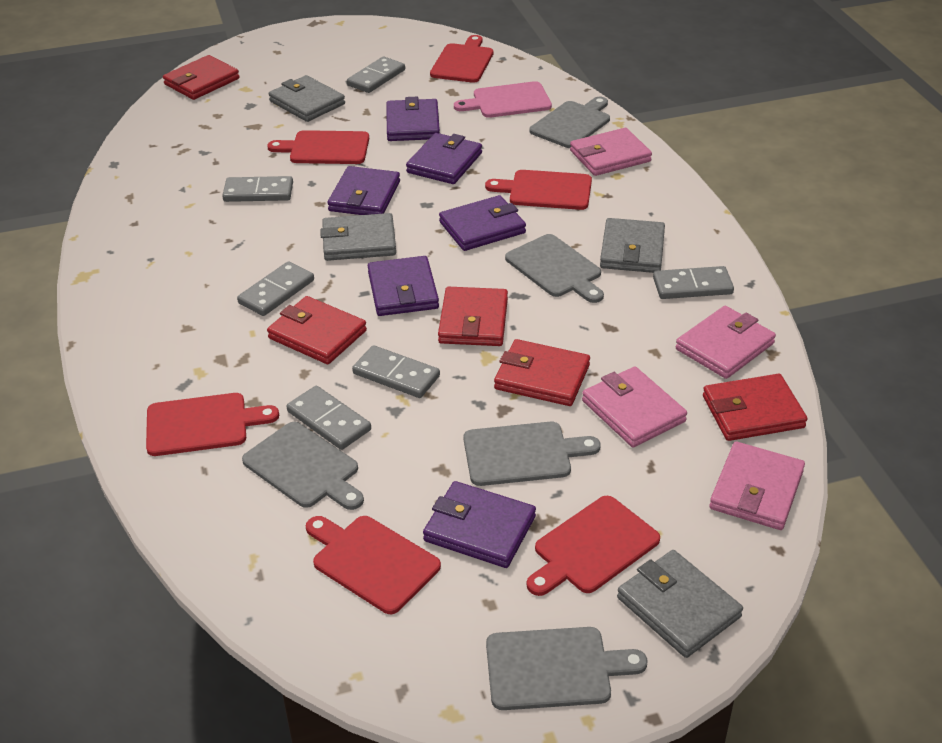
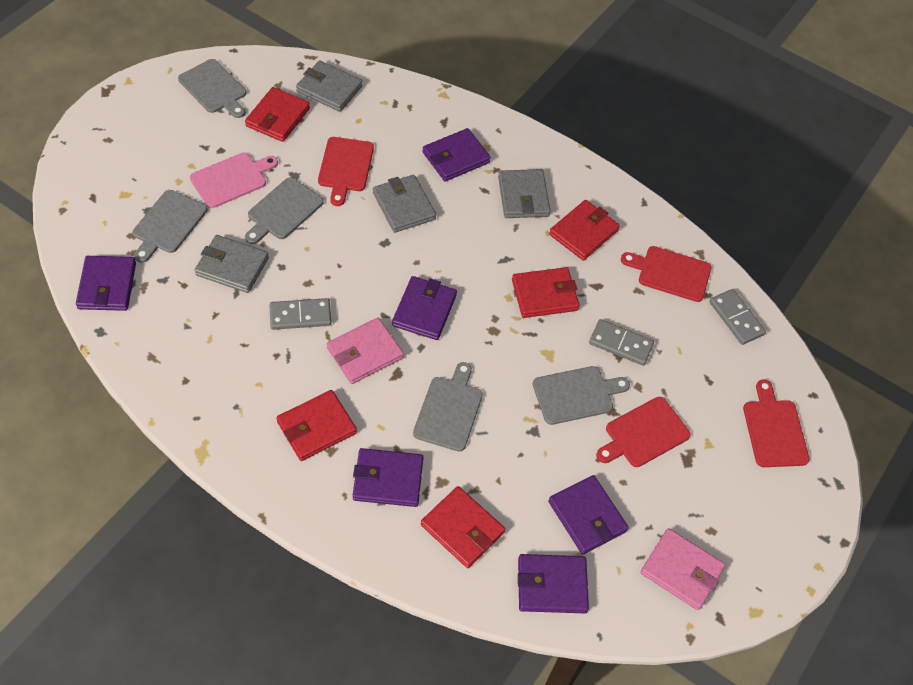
grey domino: 6 -> 3
pink wallet: 4 -> 2
red cutting board: 6 -> 4

